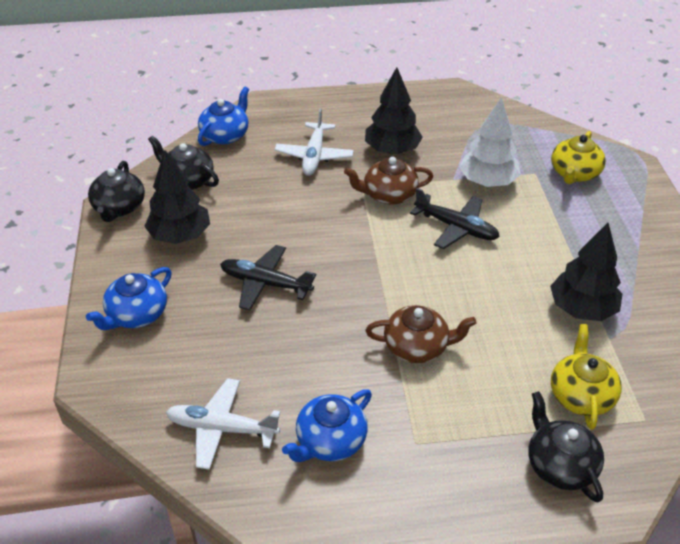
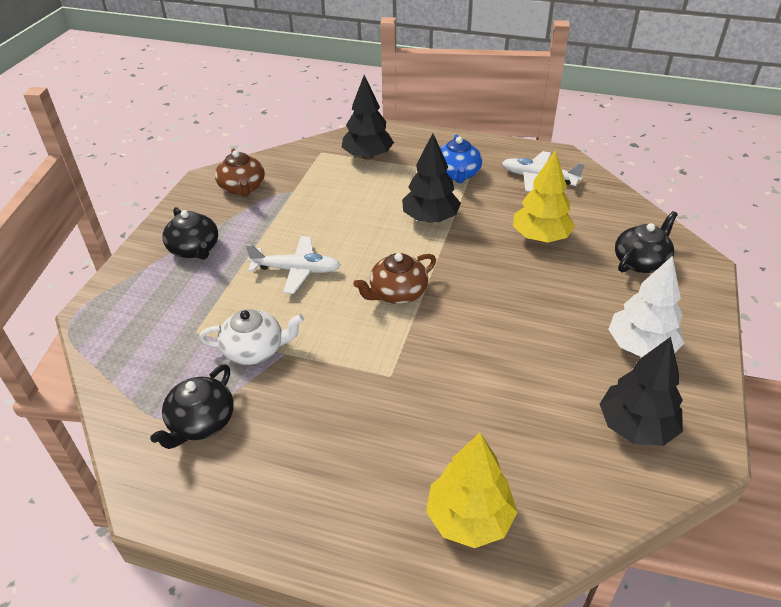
black plane: 2 -> 0
blue teapot: 3 -> 1
white teapot: 0 -> 1
yellow teapot: 2 -> 0
yellow tree: 0 -> 2

